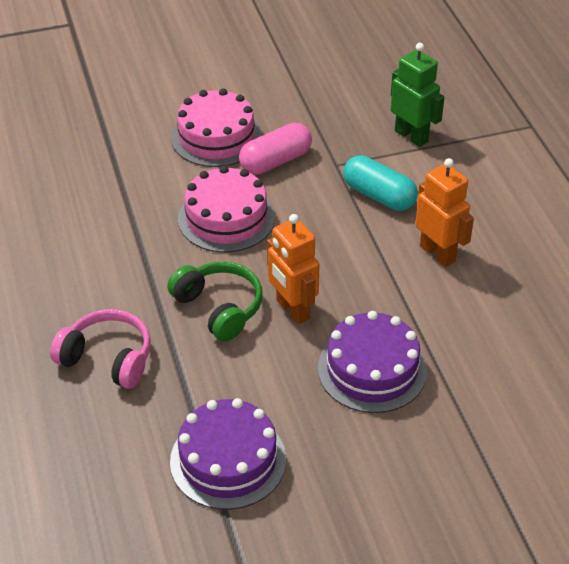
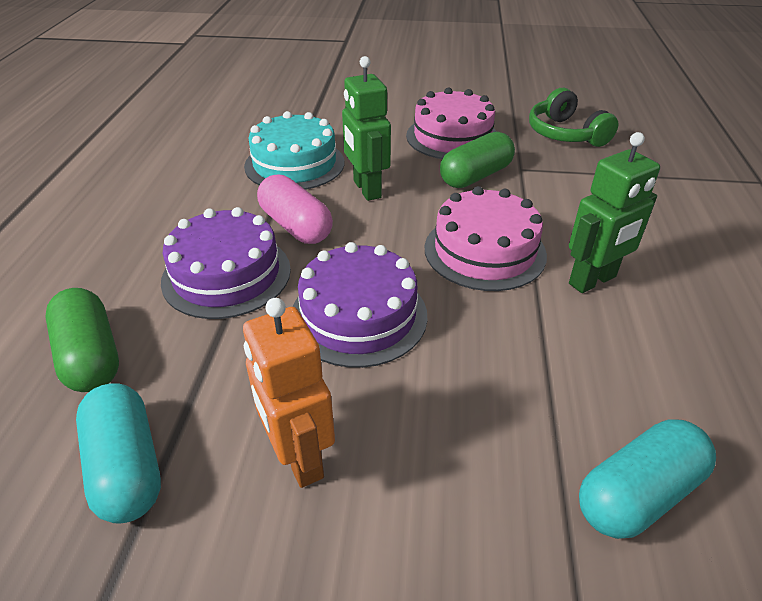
green capsule: 0 -> 2
green robot: 1 -> 2
orange robot: 2 -> 1
pink headphones: 1 -> 0
turquoise cake: 0 -> 1
turquoise capsule: 1 -> 2

